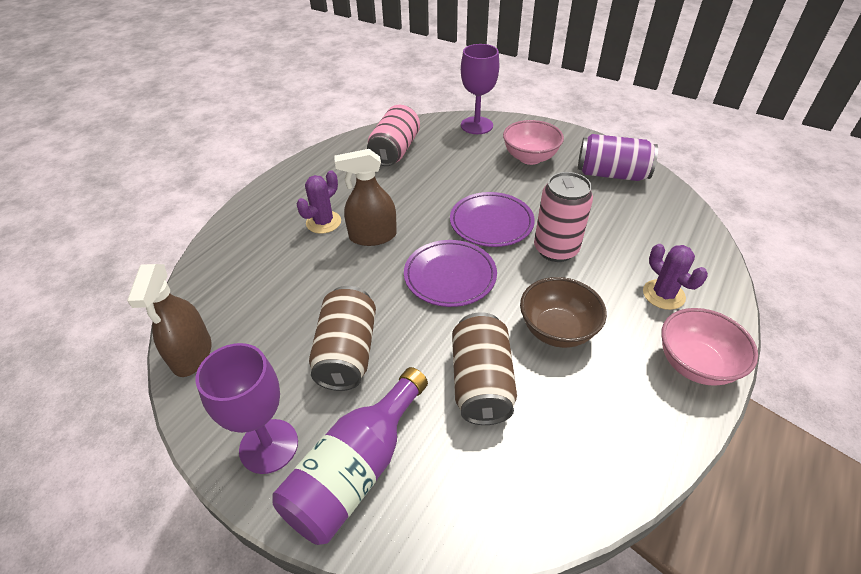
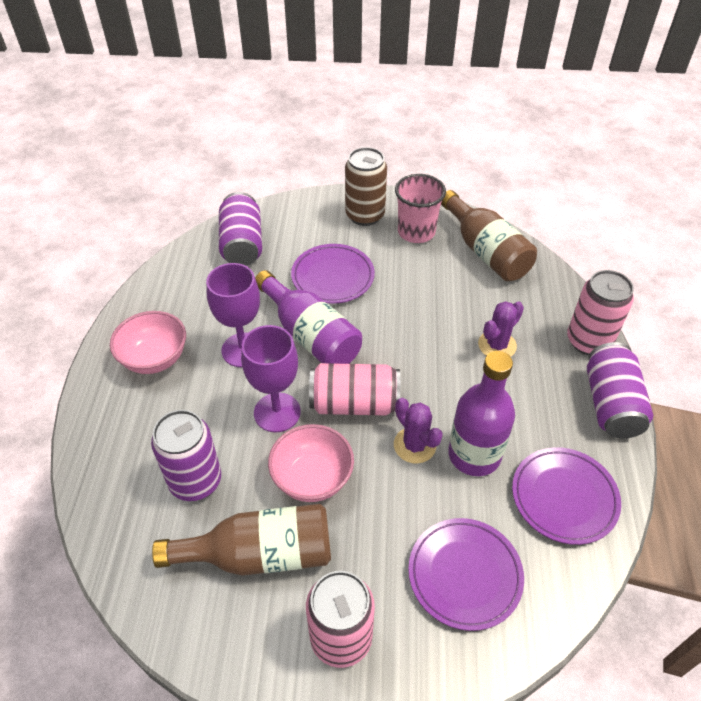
brown bottle: 0 -> 2
brown bowl: 1 -> 0
brown can: 2 -> 1
brown spray bottle: 2 -> 0
pink can: 2 -> 3
pink cup: 0 -> 1
purple bottle: 1 -> 2
purple can: 1 -> 3
purple plate: 2 -> 3

